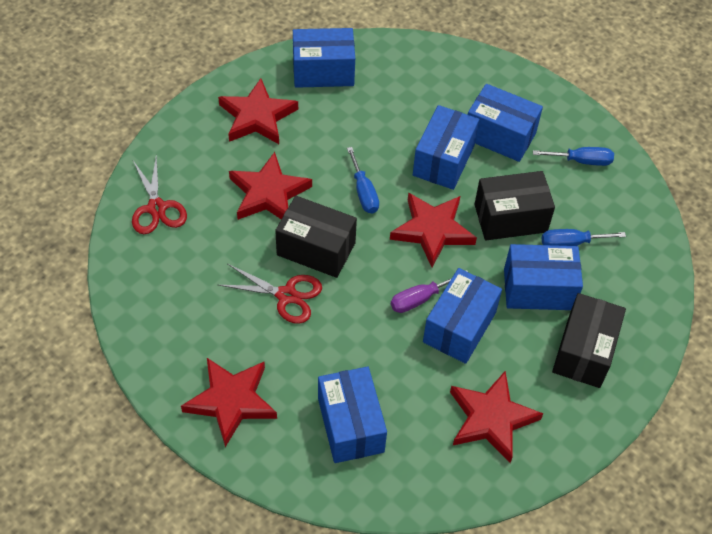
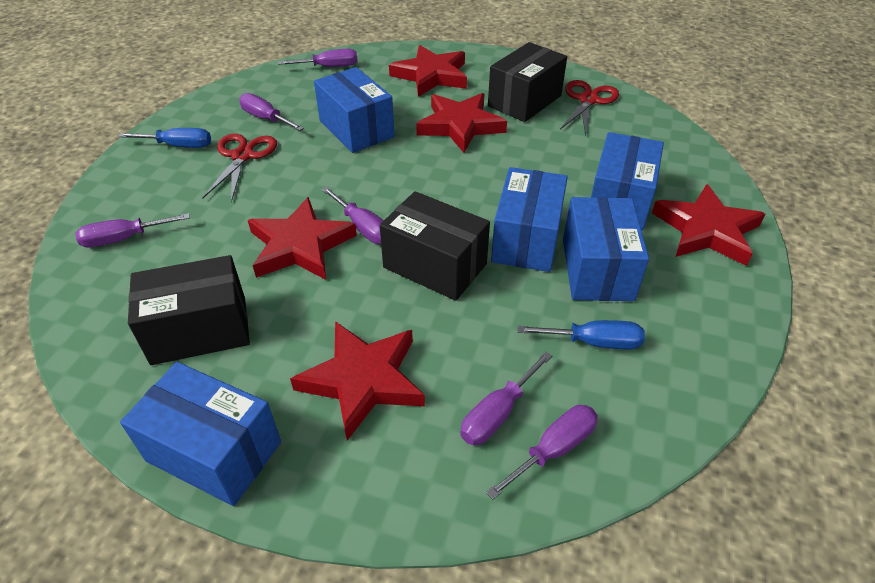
blue box: 6 -> 5
blue screwdriver: 3 -> 2
purple screwdriver: 1 -> 6

